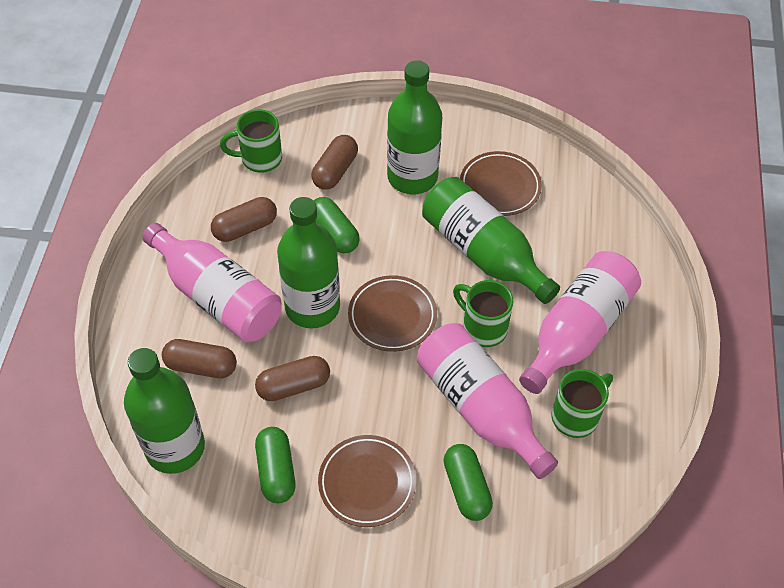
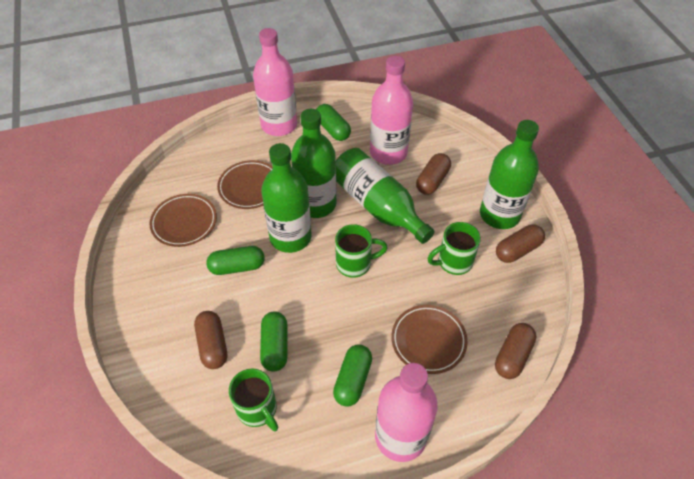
green capsule: 3 -> 4

